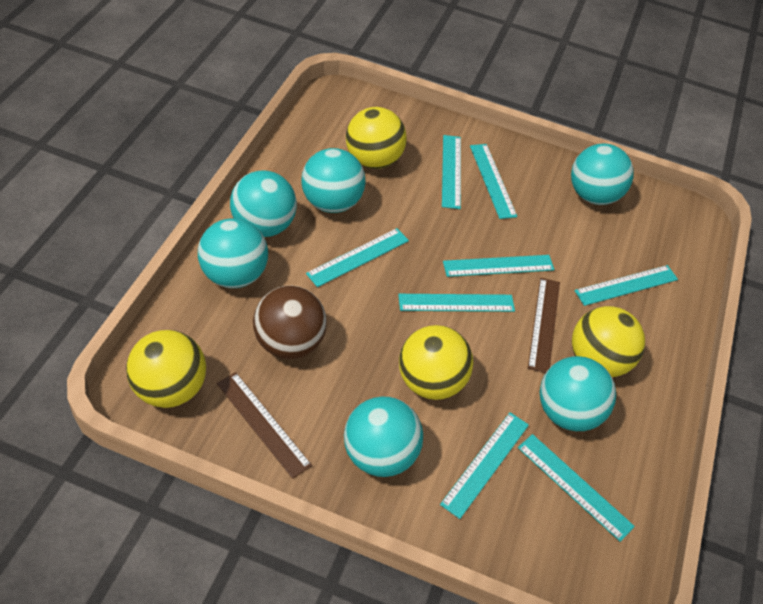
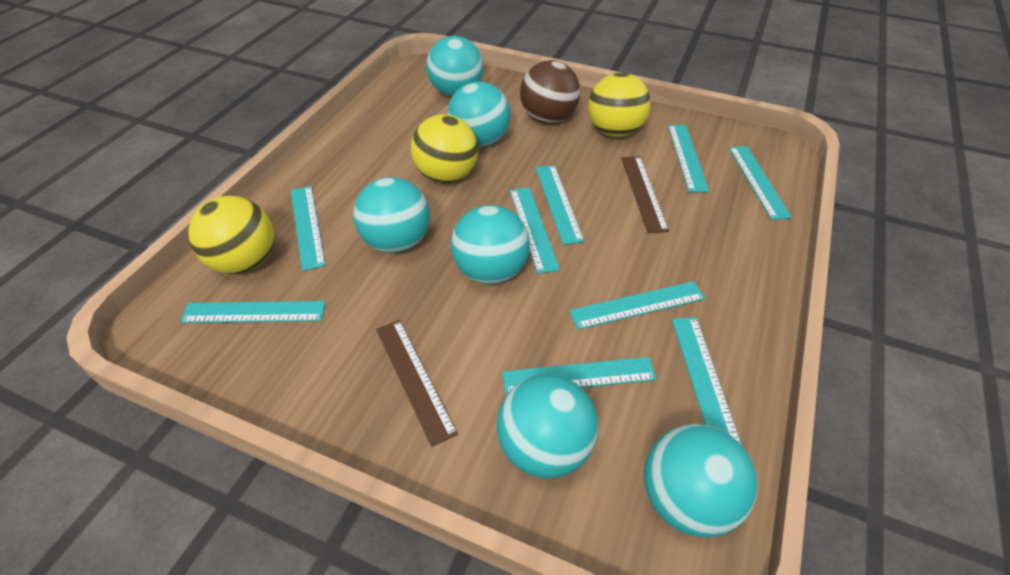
turquoise ruler: 8 -> 9
yellow ball: 4 -> 3

